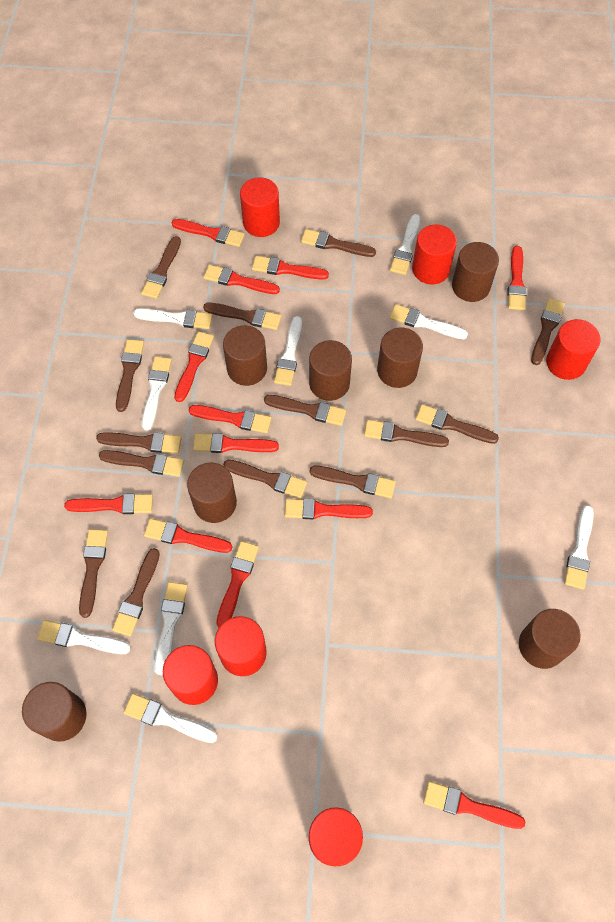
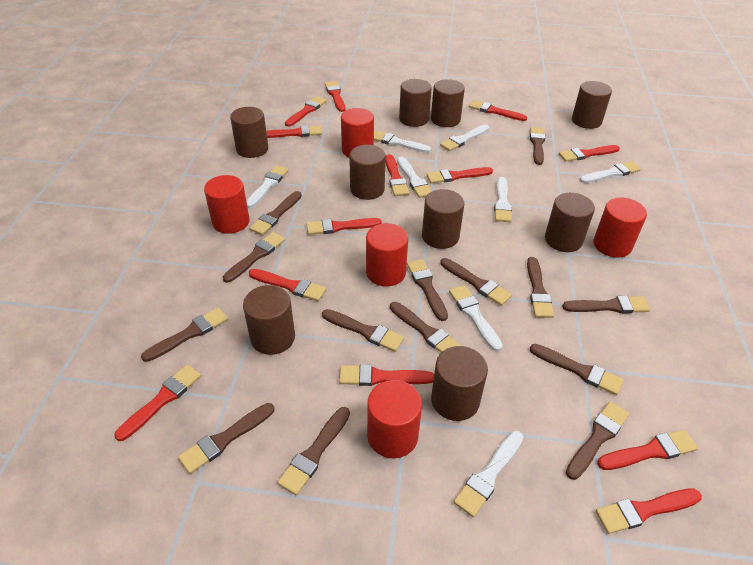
brown cylinder: 7 -> 9
red brush: 12 -> 13
red cylinder: 6 -> 5
white brush: 9 -> 8

